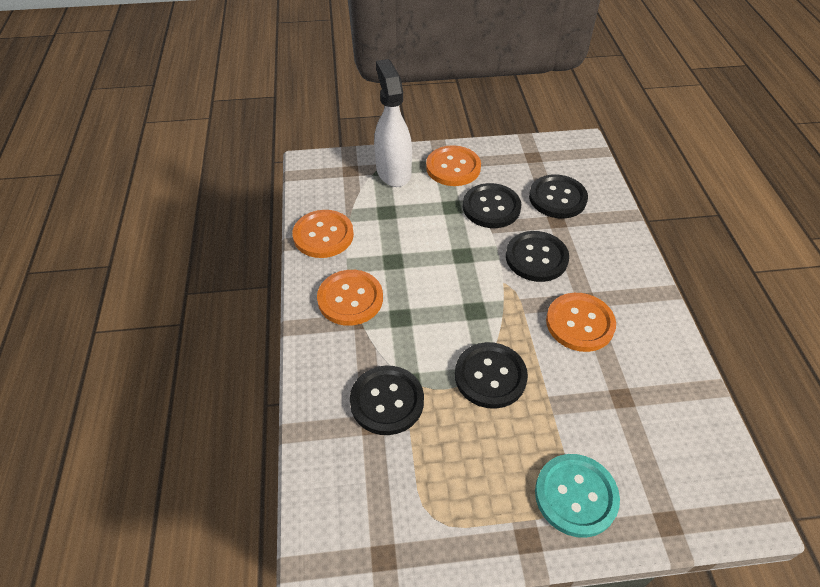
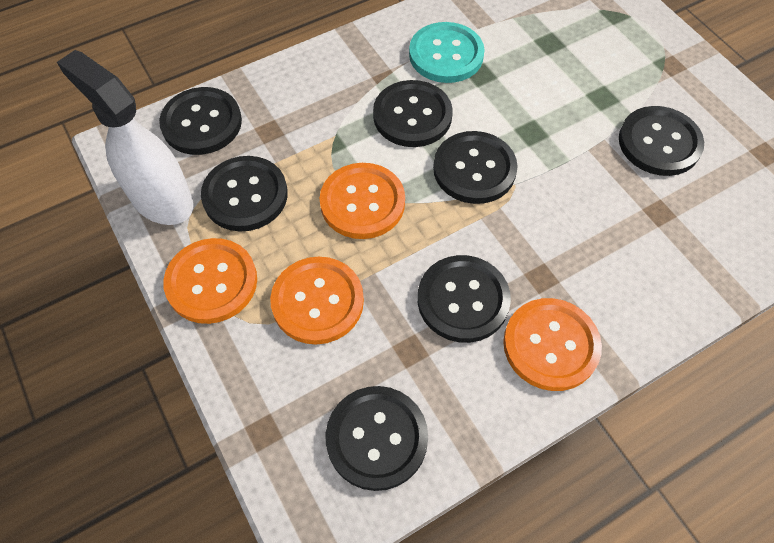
black button: 5 -> 7

